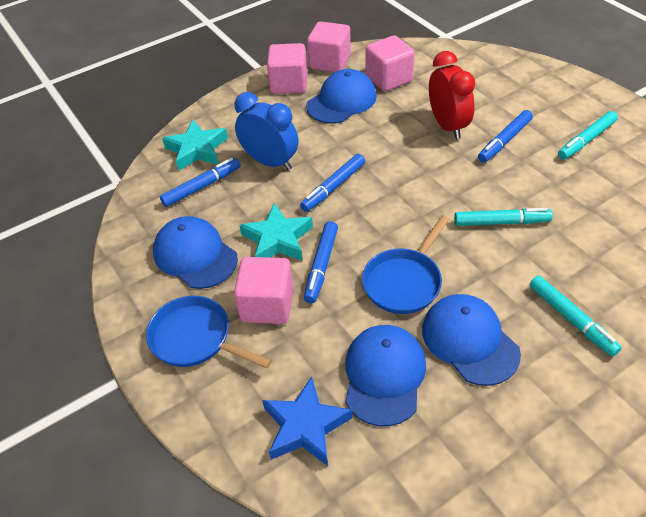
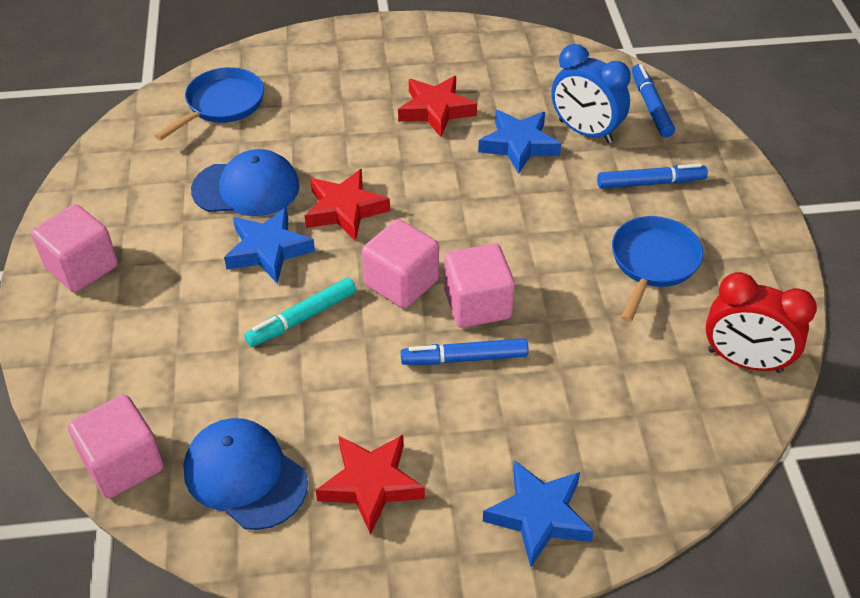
blue cap: 4 -> 2
blue marker: 4 -> 3
blue star: 1 -> 3
red star: 0 -> 3
turquoise marker: 3 -> 1
turquoise star: 2 -> 0

